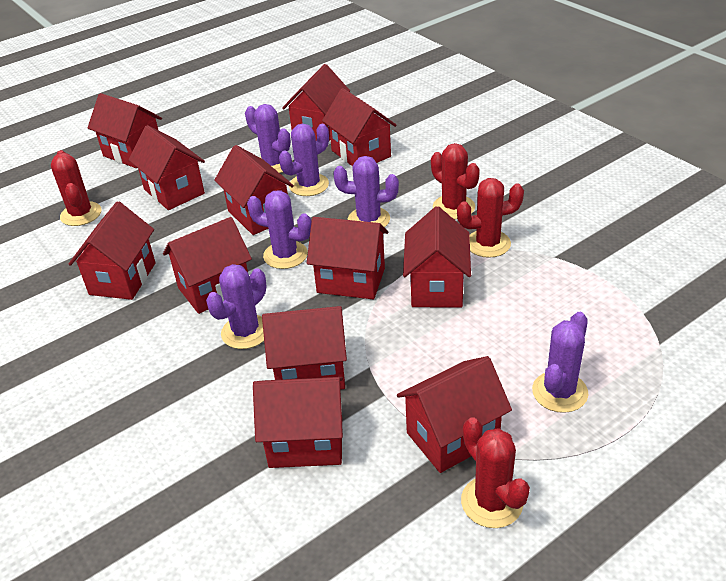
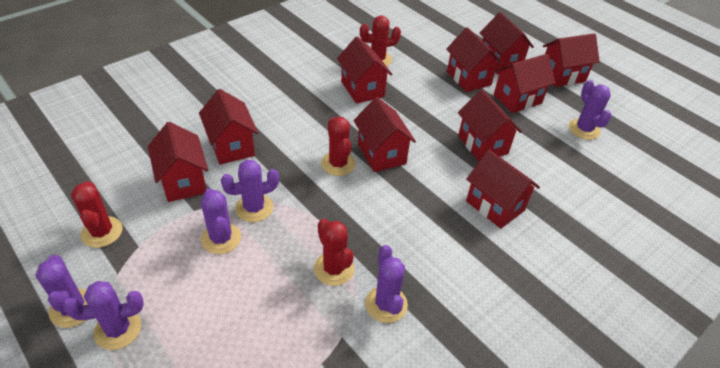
red house: 12 -> 10

